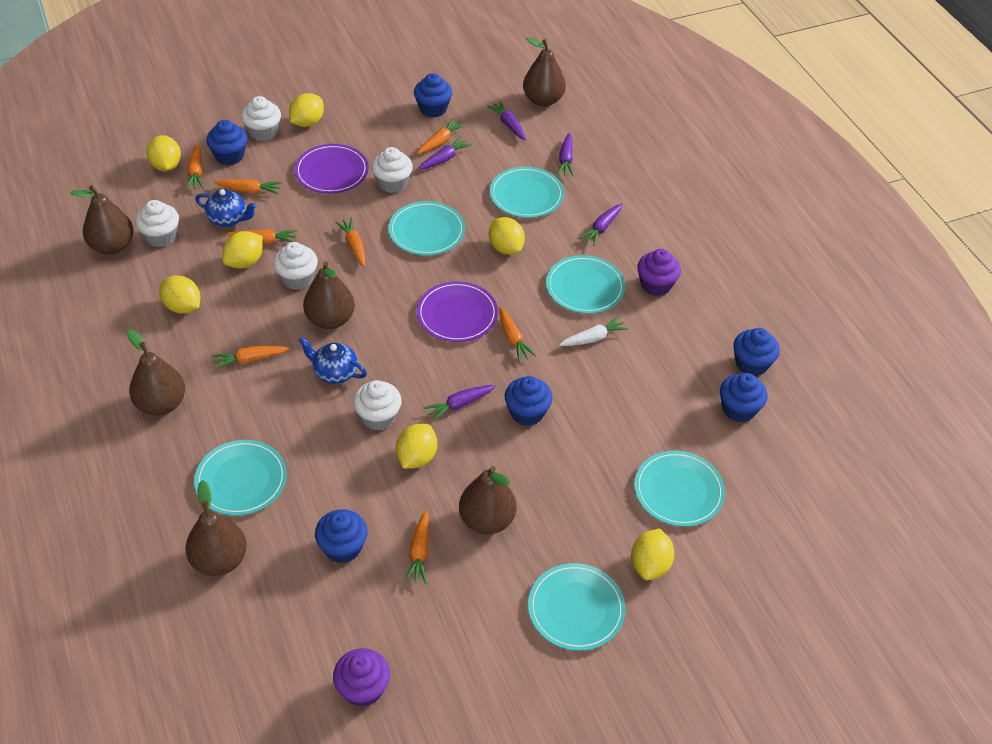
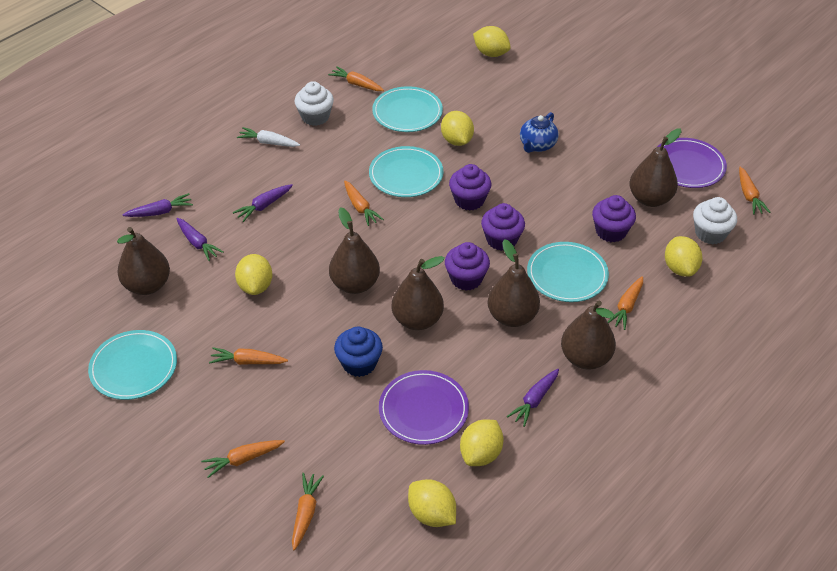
blue cupcake: 6 -> 1
blue teapot: 2 -> 1
orange carrot: 8 -> 7
purple carrot: 5 -> 4
purple cupcake: 2 -> 4
turquoise plate: 6 -> 4
white cupcake: 5 -> 2
yellow lemon: 7 -> 6

